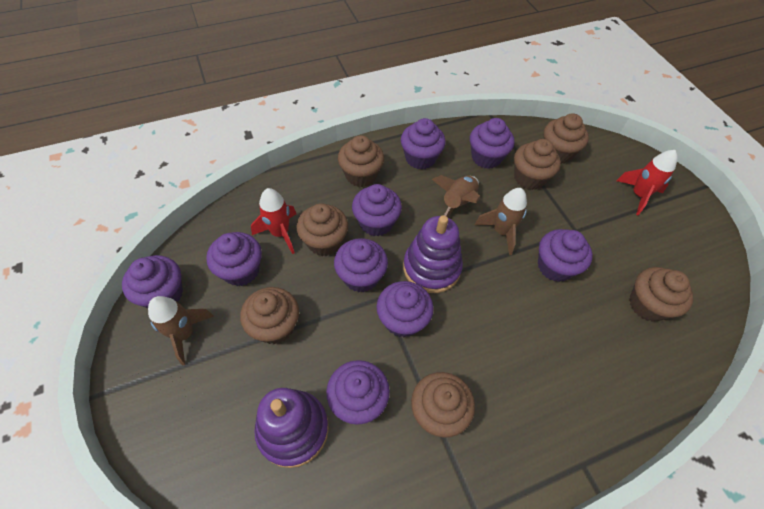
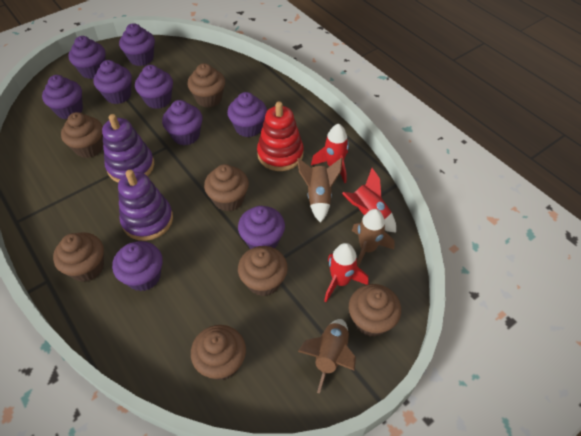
red rocket: 2 -> 3
red stacking toy: 0 -> 1

